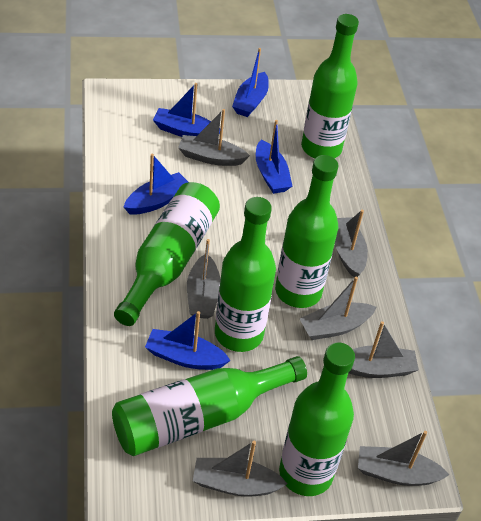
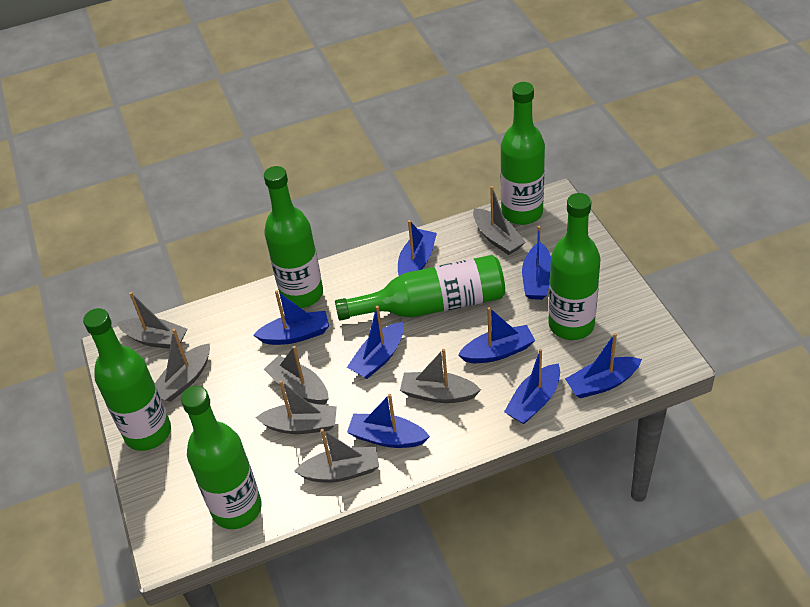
blue boat: 5 -> 8

